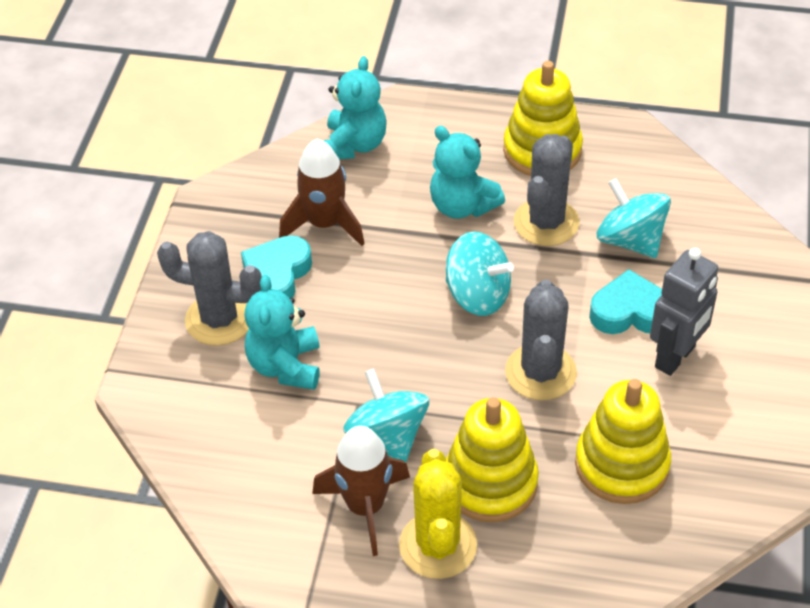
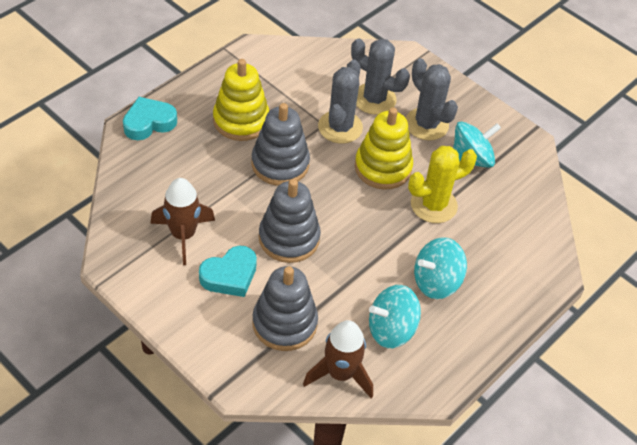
grey robot: 1 -> 0
grey stacking toy: 0 -> 3
turquoise teddy bear: 3 -> 0
yellow stacking toy: 3 -> 2

